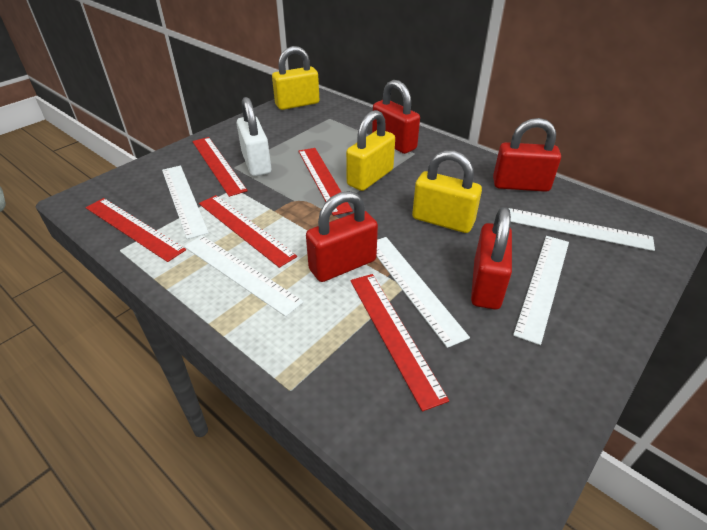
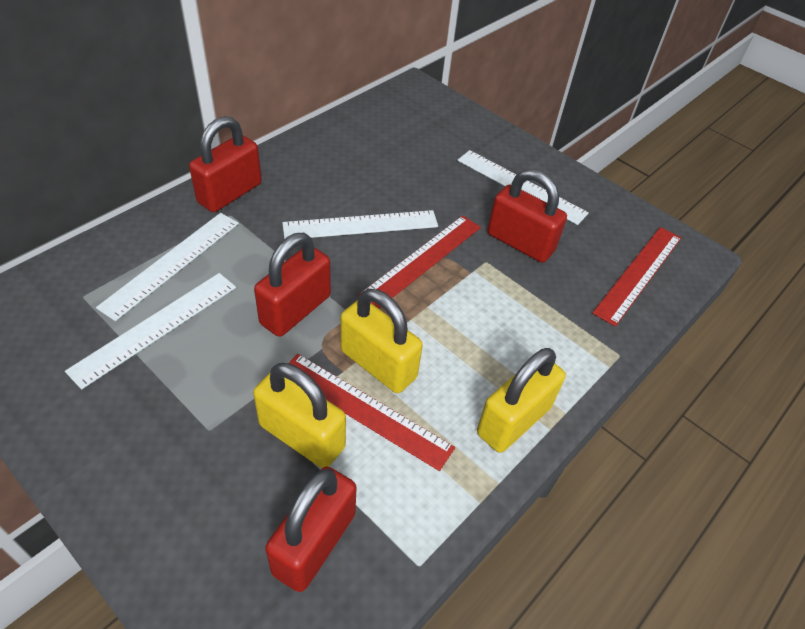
red ruler: 5 -> 3
white padlock: 1 -> 0
white ruler: 5 -> 4

